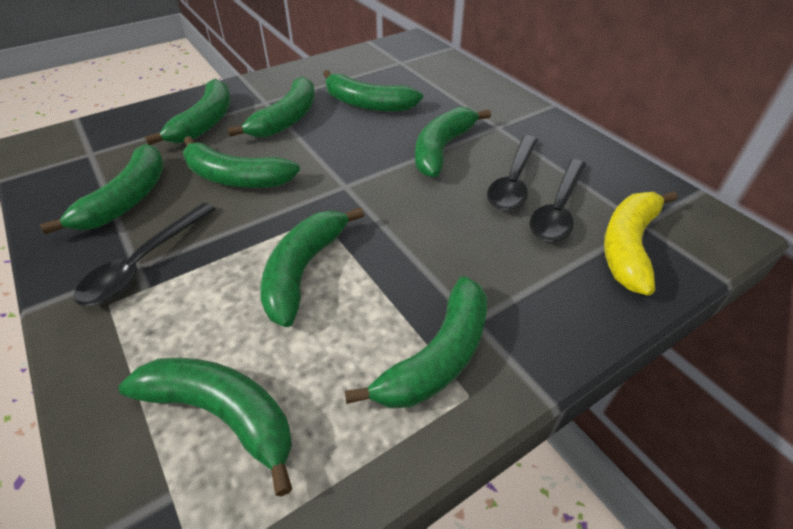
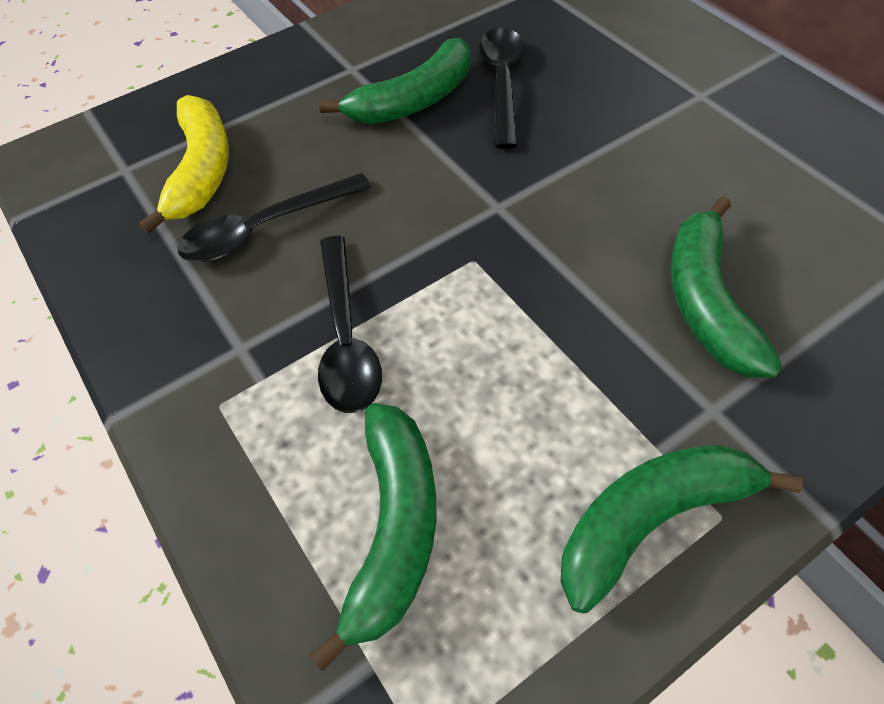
green banana: 9 -> 4

